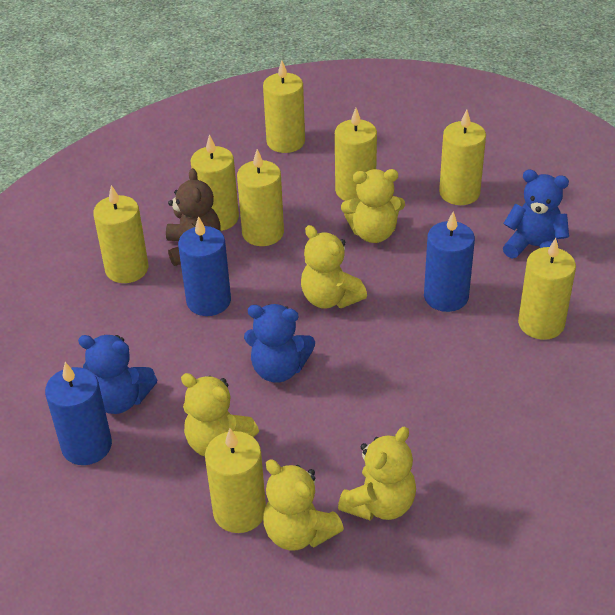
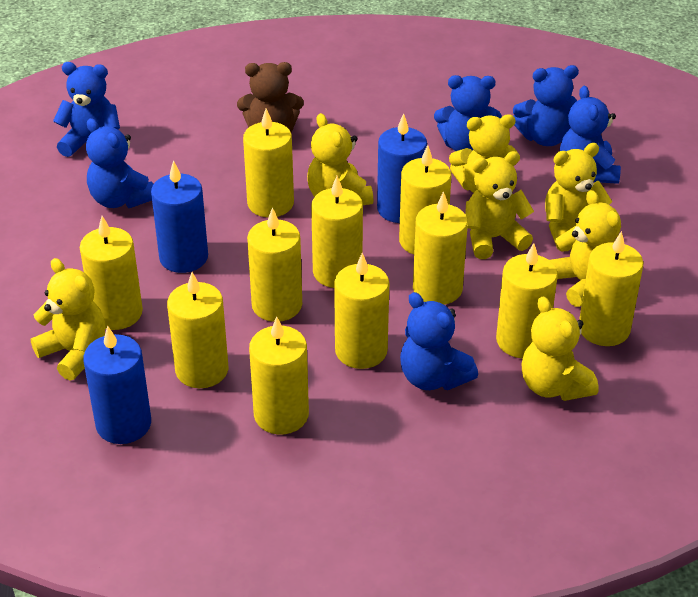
blue teddy bear: 3 -> 6
yellow candle: 8 -> 11
yellow teddy bear: 5 -> 7

